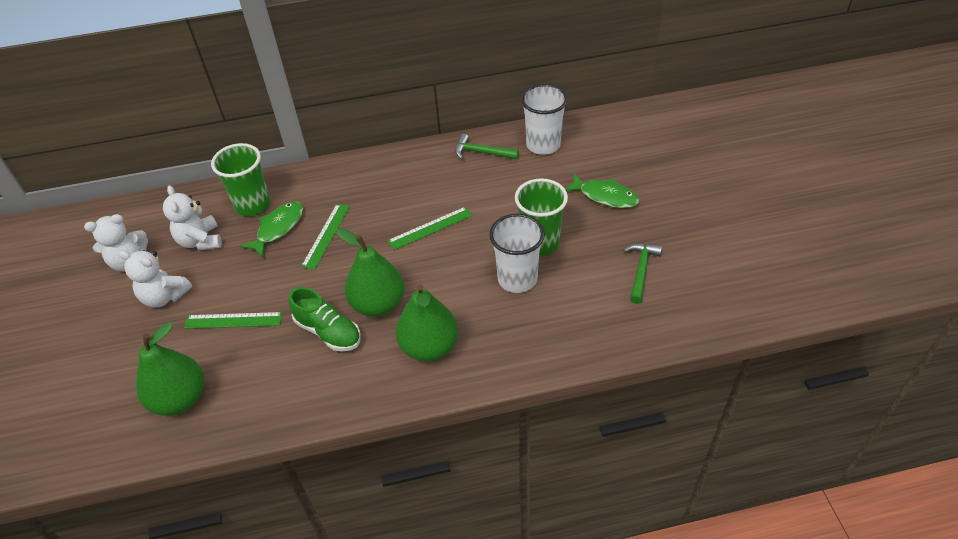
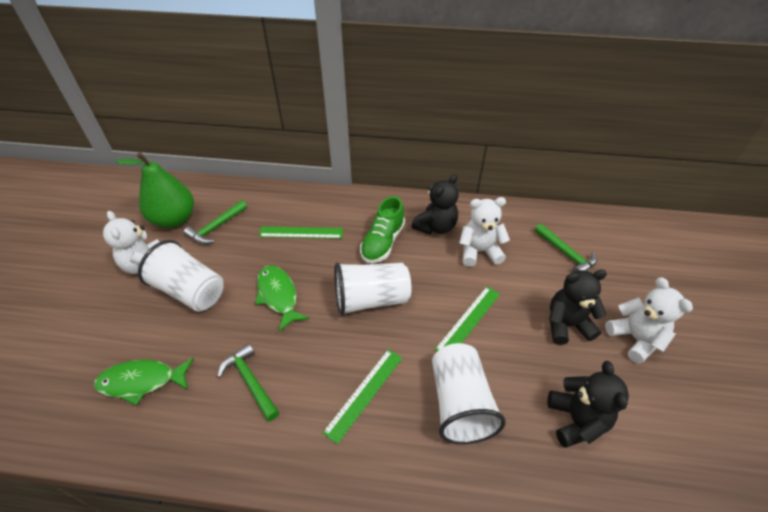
black teddy bear: 0 -> 3
green cup: 2 -> 0
green hammer: 2 -> 3
green pear: 3 -> 1
white cup: 2 -> 3

